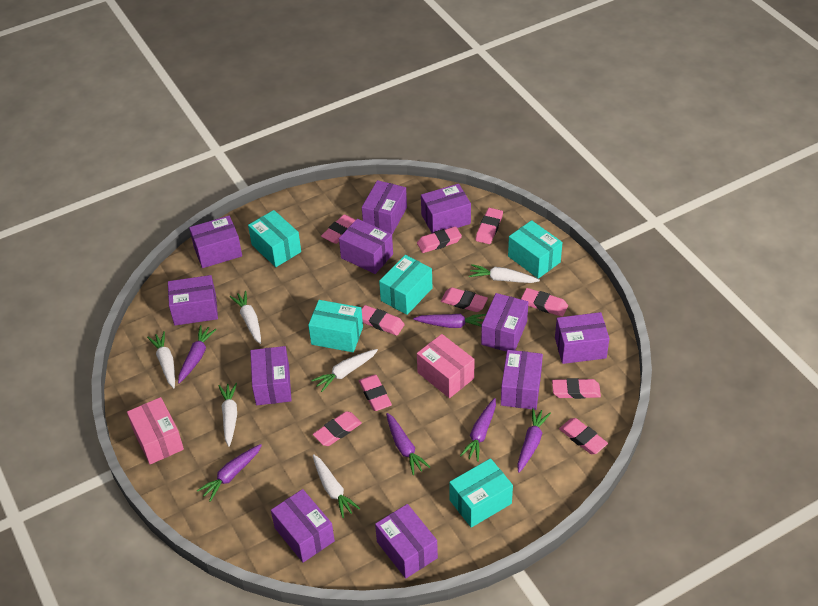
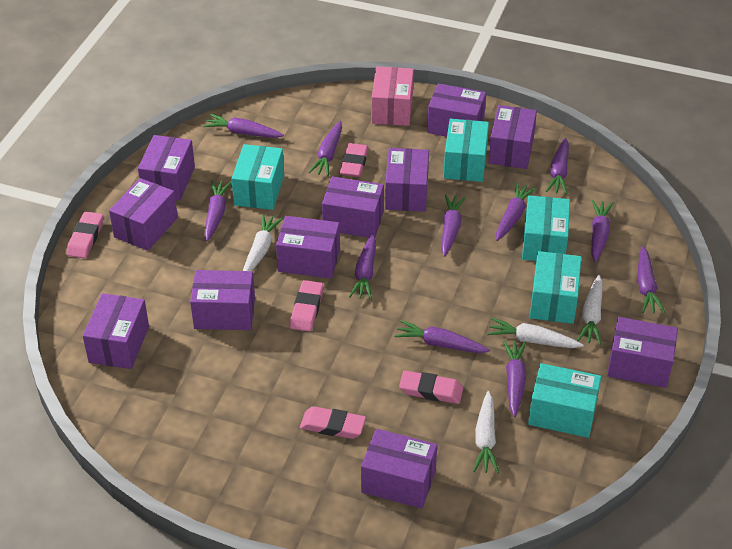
pink box: 2 -> 1
pink eraser: 10 -> 5
purple carrot: 6 -> 11
white carrot: 6 -> 4

